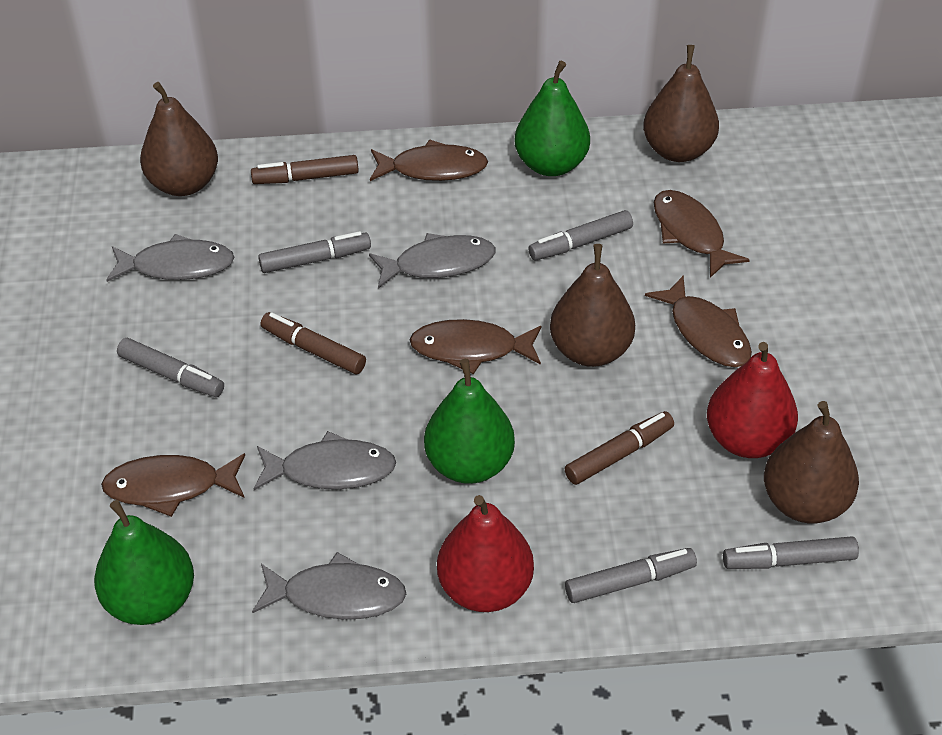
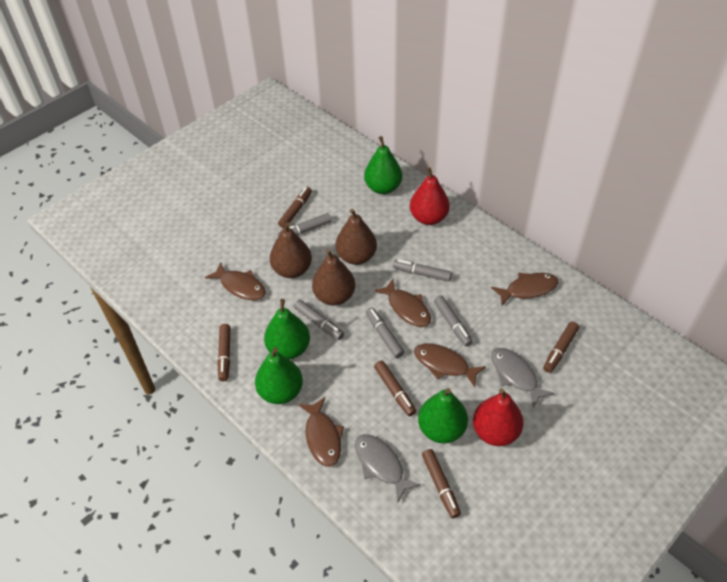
brown marker: 3 -> 5
brown pear: 4 -> 3
green pear: 3 -> 4
grey fish: 4 -> 2

